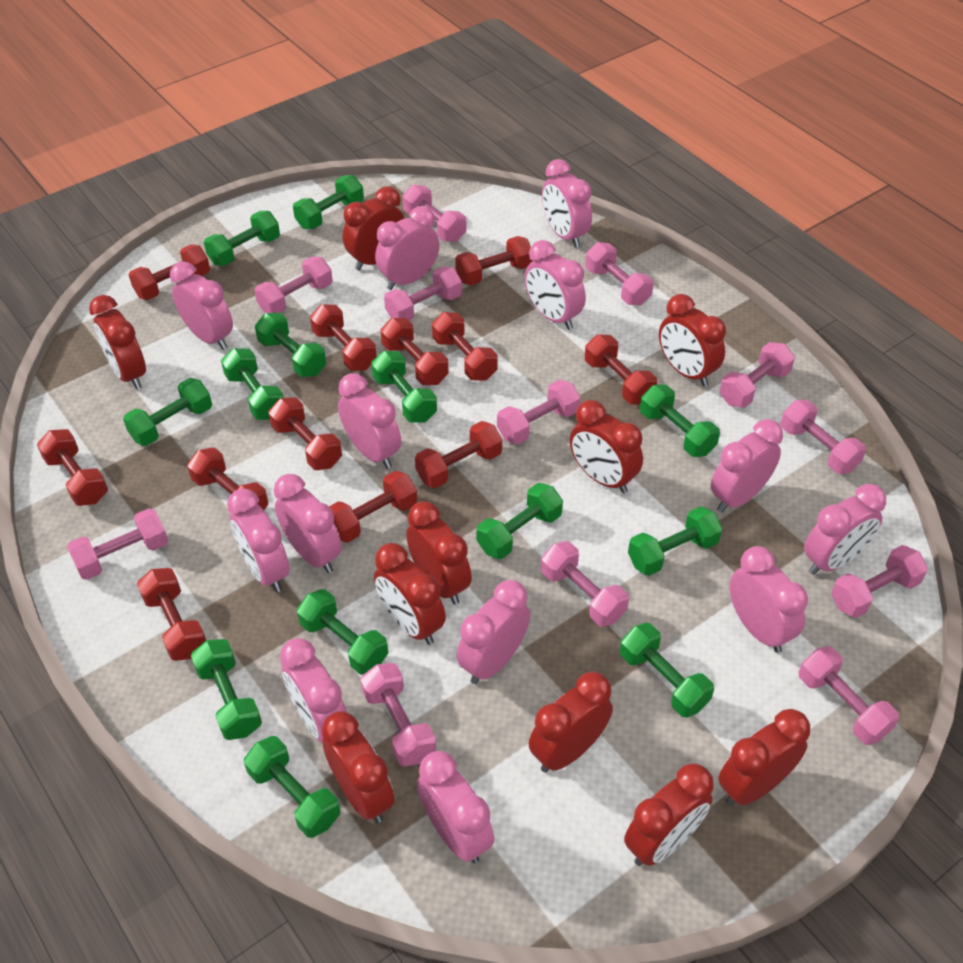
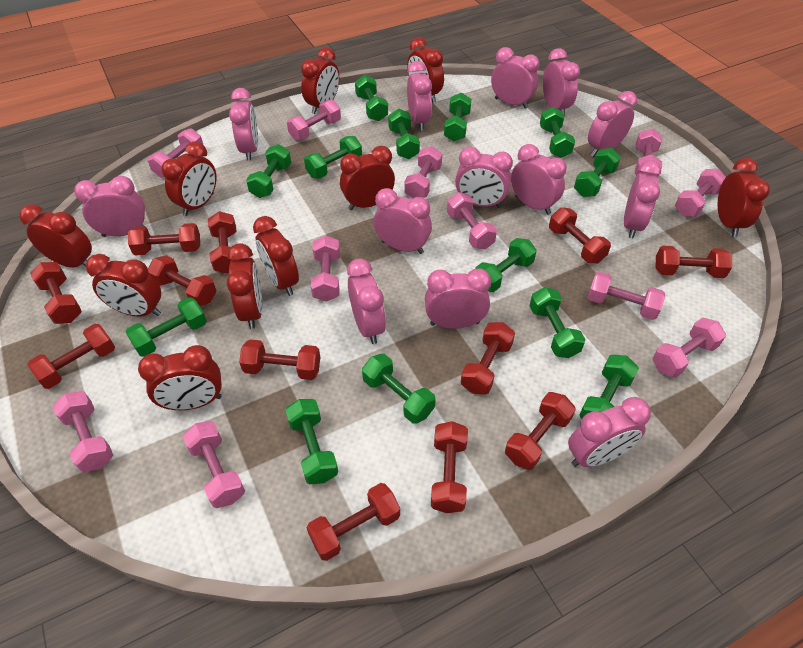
pink dumbbell: 12 -> 11

